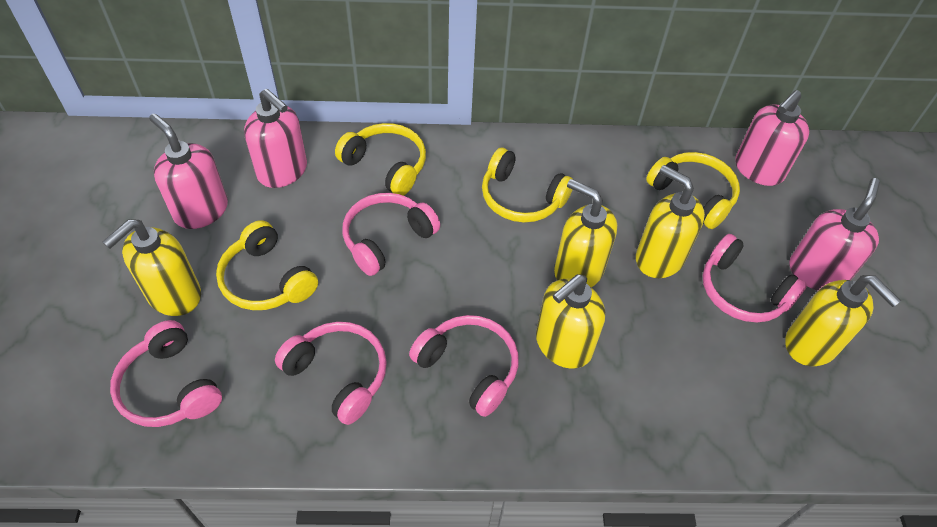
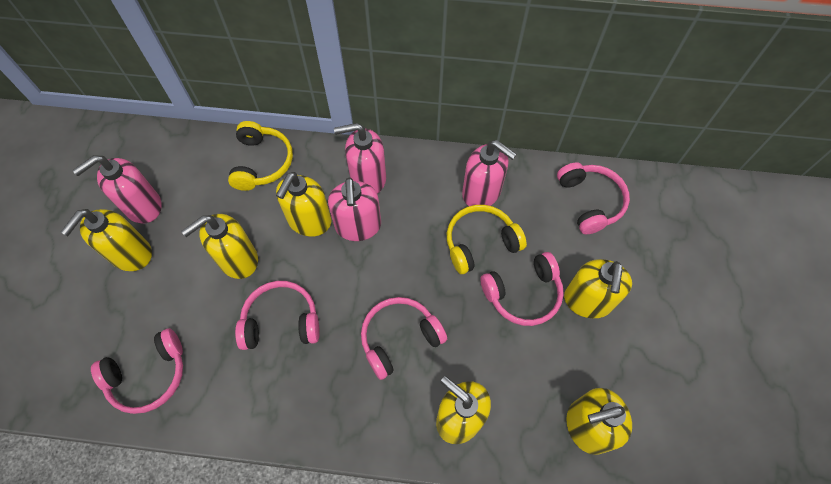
yellow headphones: 4 -> 2
yellow soap dispenser: 5 -> 6

